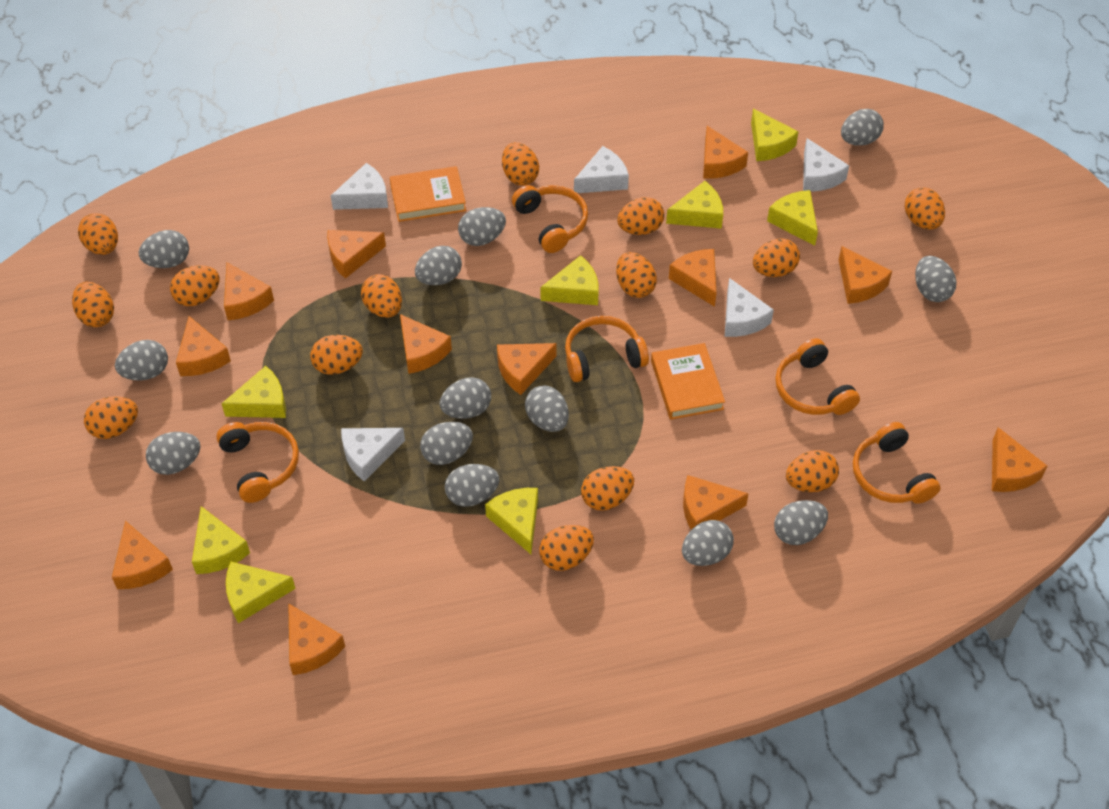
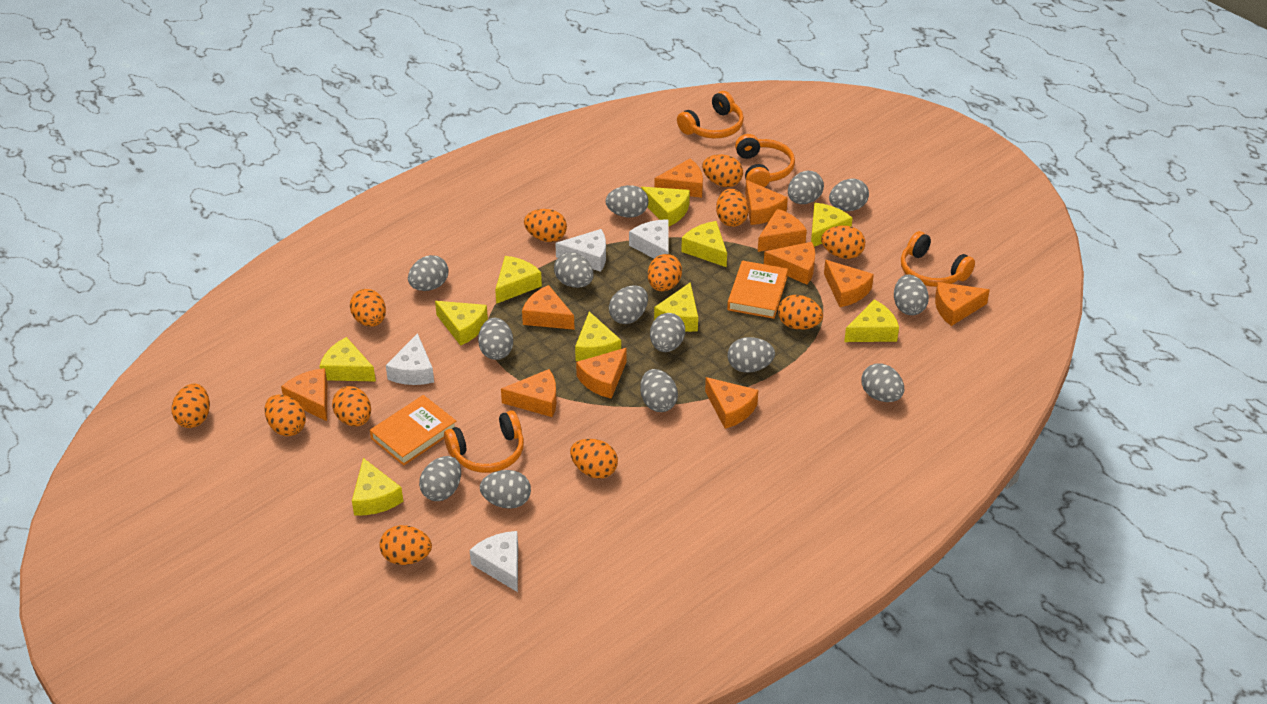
grey egg: 13 -> 14
orange cheese: 12 -> 11
orange egg: 14 -> 12
orange headphones: 5 -> 4
white cheese: 5 -> 4
yellow cheese: 8 -> 10

